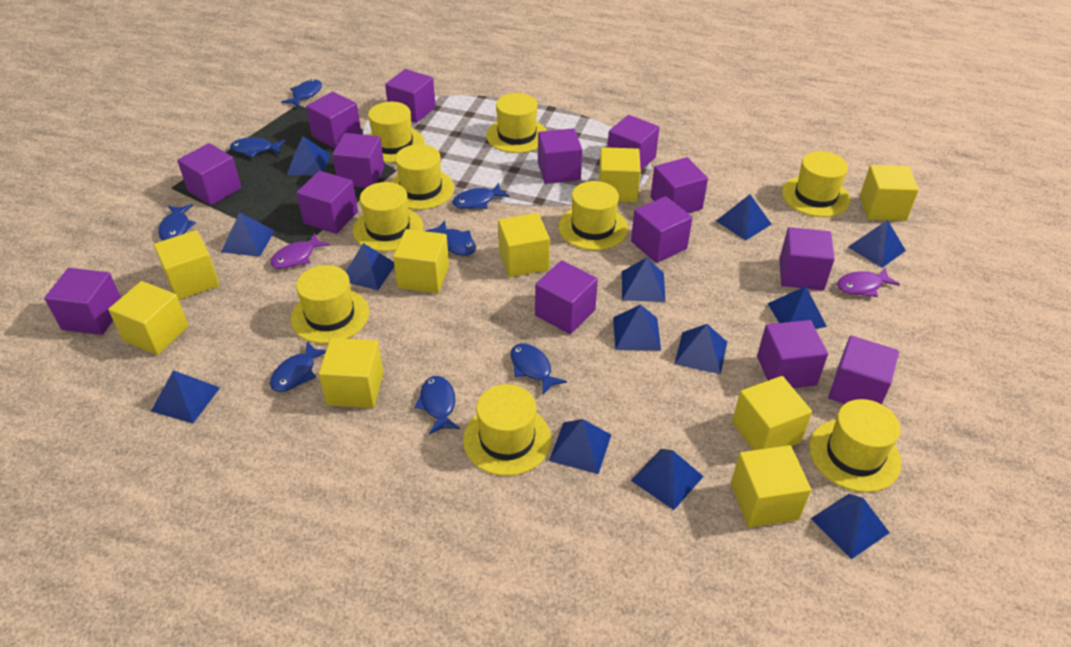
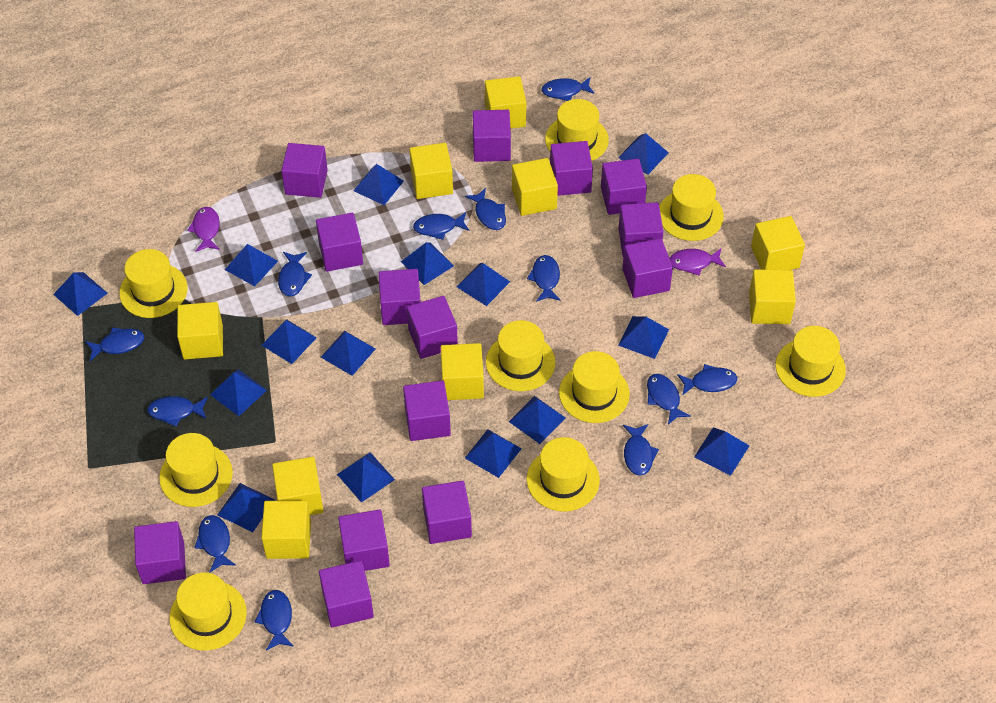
blue fish: 8 -> 12
blue pyramid: 13 -> 15

